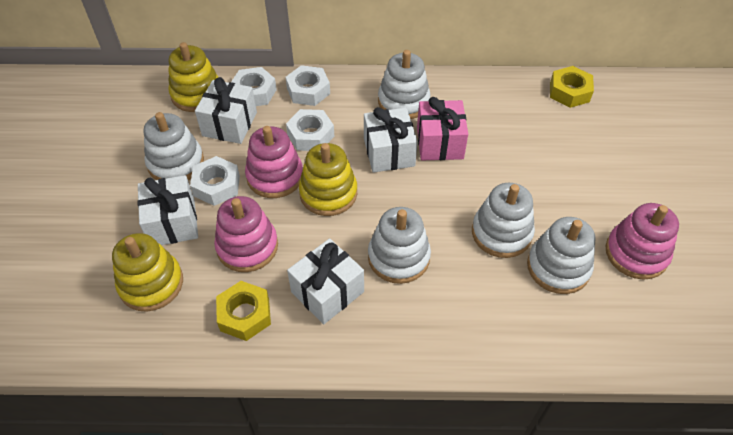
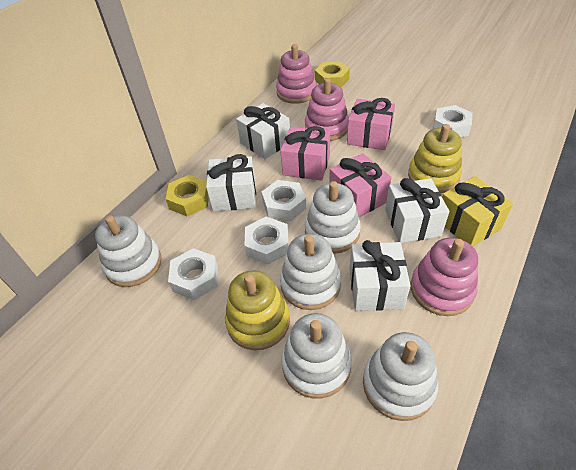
pink gift: 1 -> 3
yellow gift: 0 -> 1
yellow stacking toy: 3 -> 2

